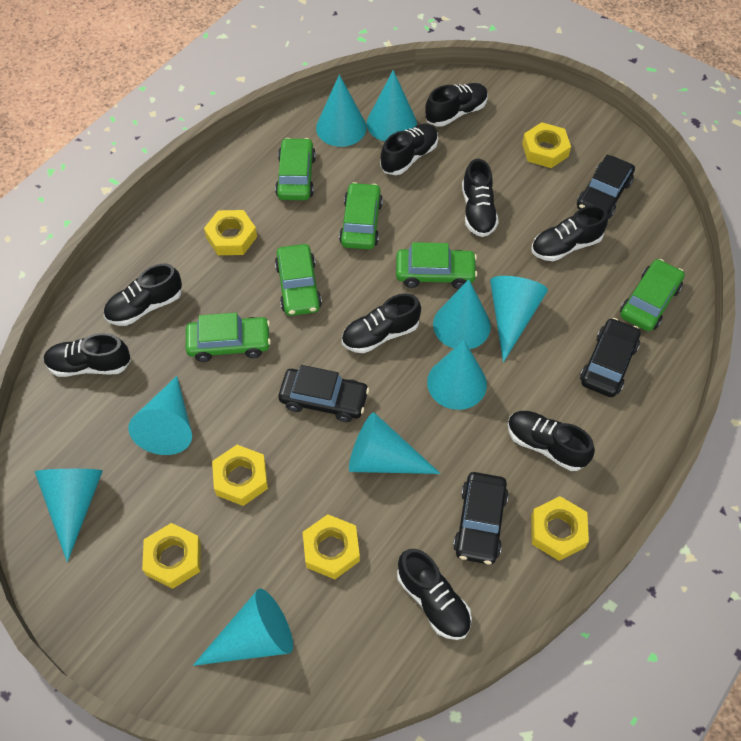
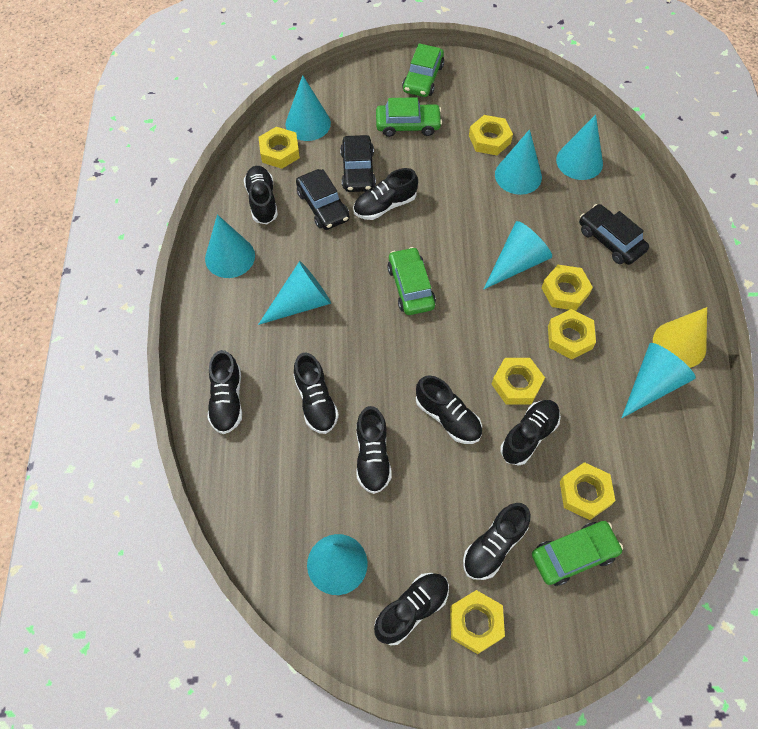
black car: 4 -> 3
green car: 6 -> 4
turquoise cone: 9 -> 8
yellow cone: 0 -> 1
yellow nut: 6 -> 7

